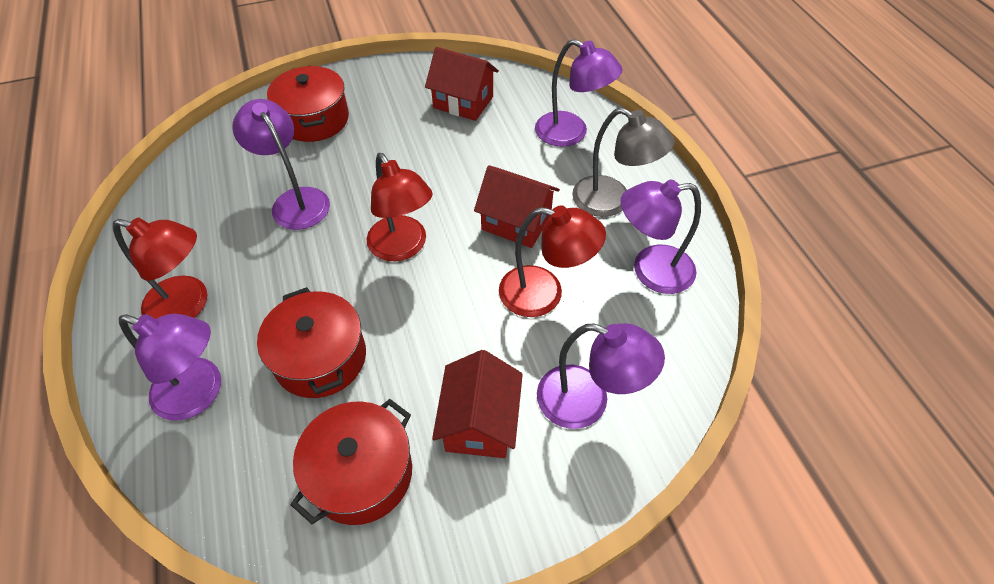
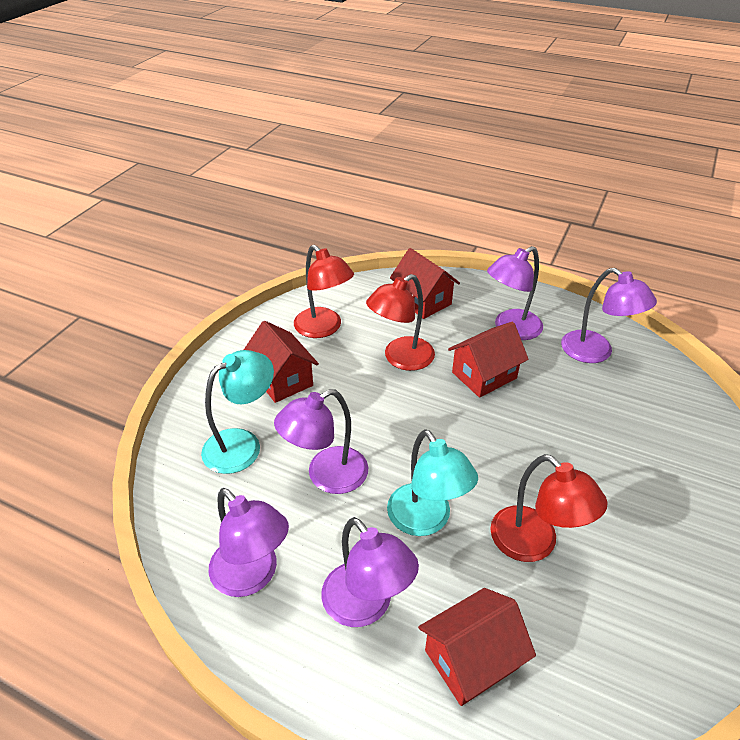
grey lamp: 1 -> 0
red house: 3 -> 4
red pot: 3 -> 0
turquoise lamp: 0 -> 2

